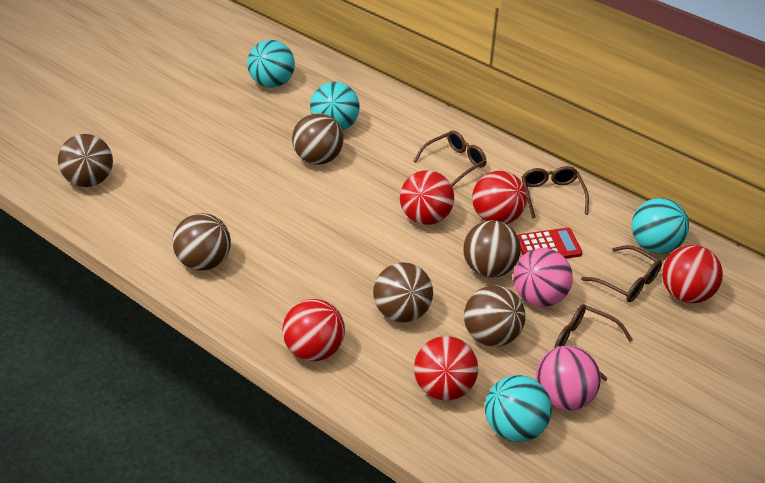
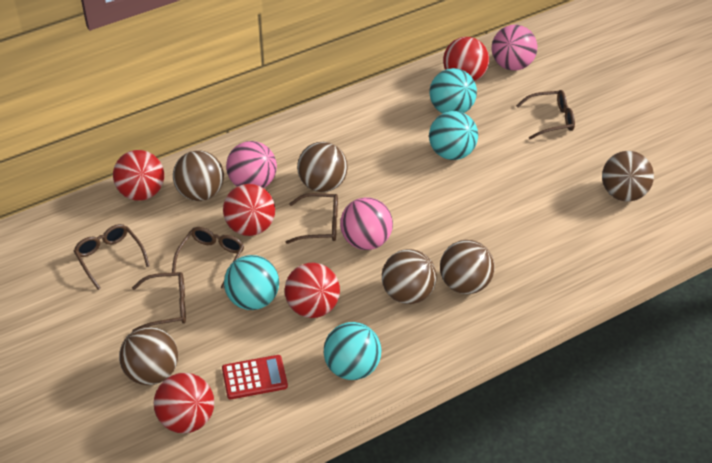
brown glasses: 4 -> 5
pink ball: 2 -> 3

